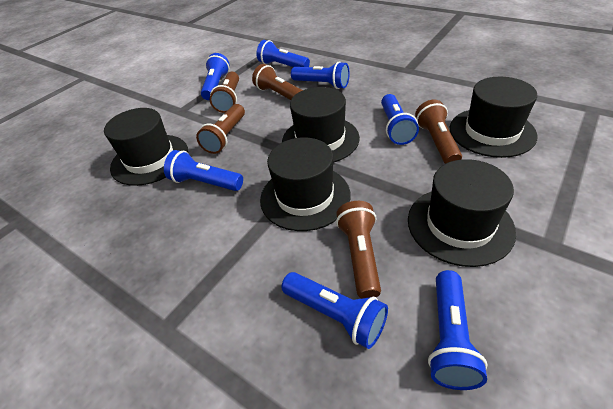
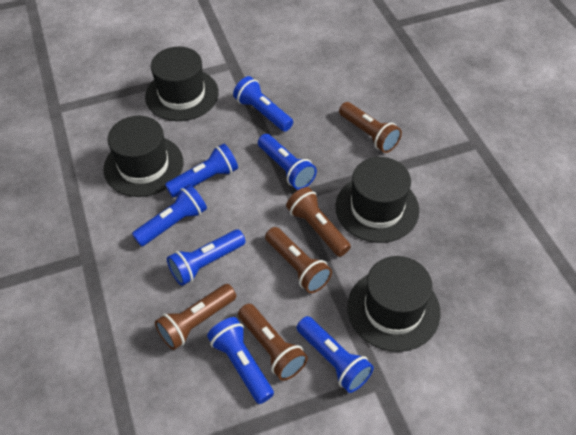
black hat: 5 -> 4

